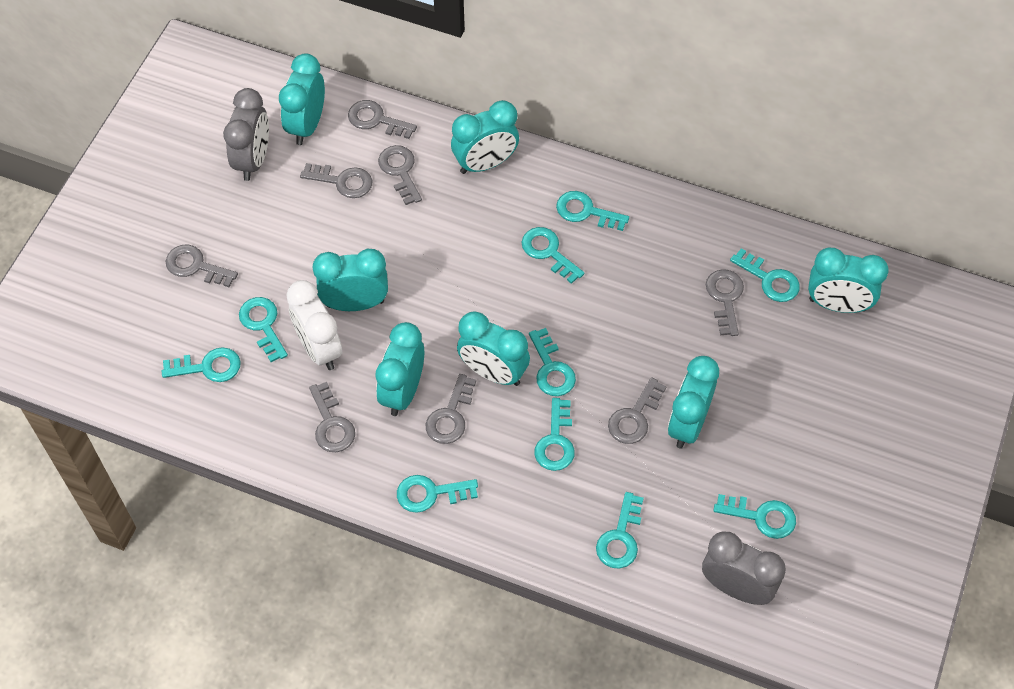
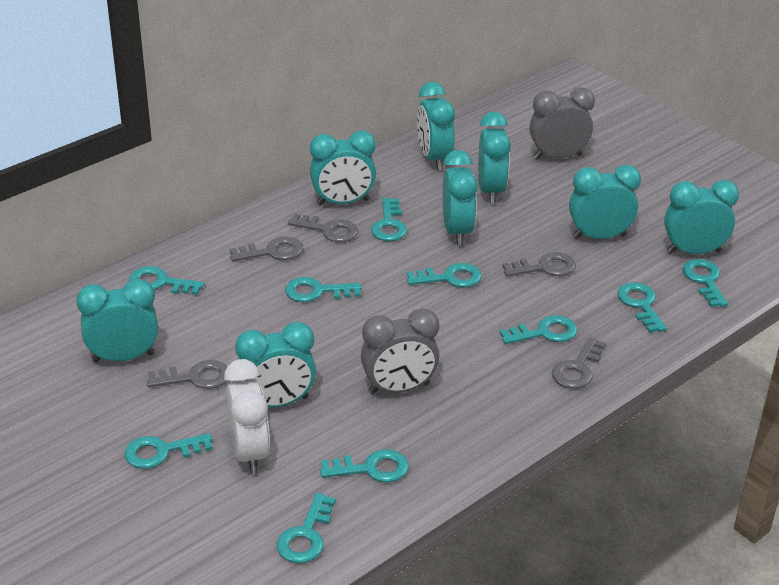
grey key: 8 -> 5
turquoise clock: 7 -> 8

